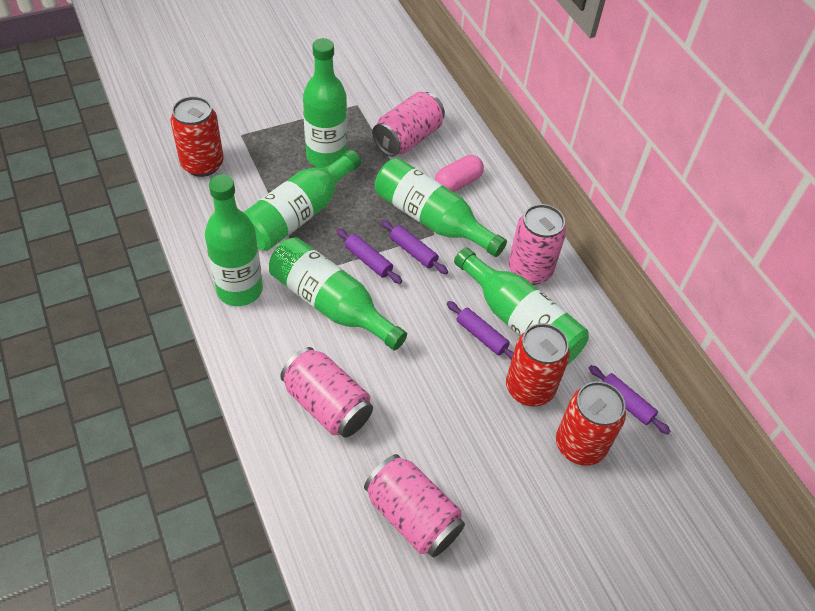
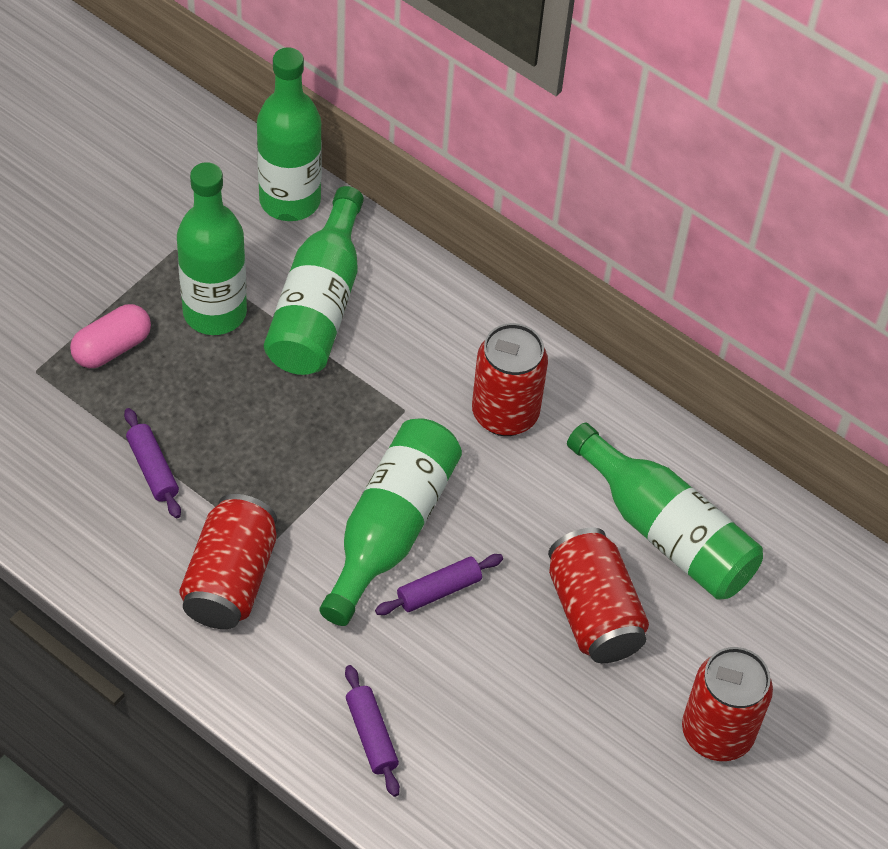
green bottle: 6 -> 5
pink can: 4 -> 0
purple rolling pin: 4 -> 3
red can: 3 -> 4

